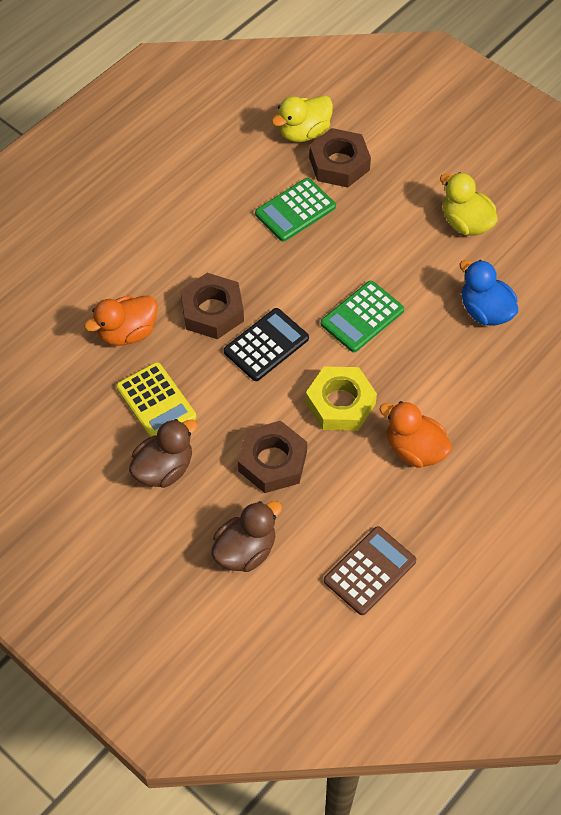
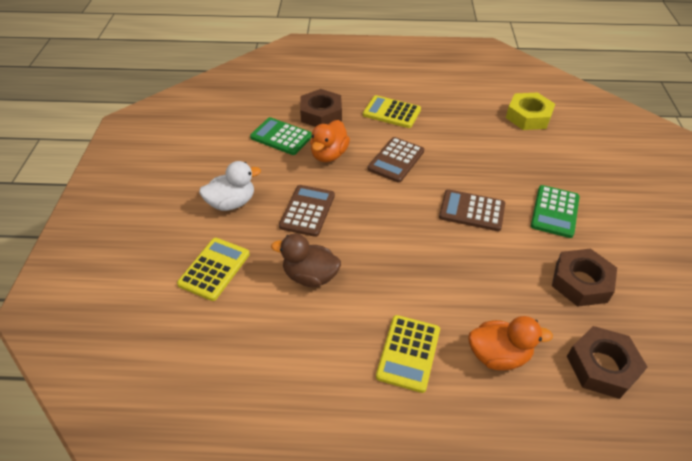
black calculator: 1 -> 0
blue duck: 1 -> 0
brown calculator: 1 -> 3
brown duck: 2 -> 1
white duck: 0 -> 1
yellow calculator: 1 -> 3
yellow duck: 2 -> 0

